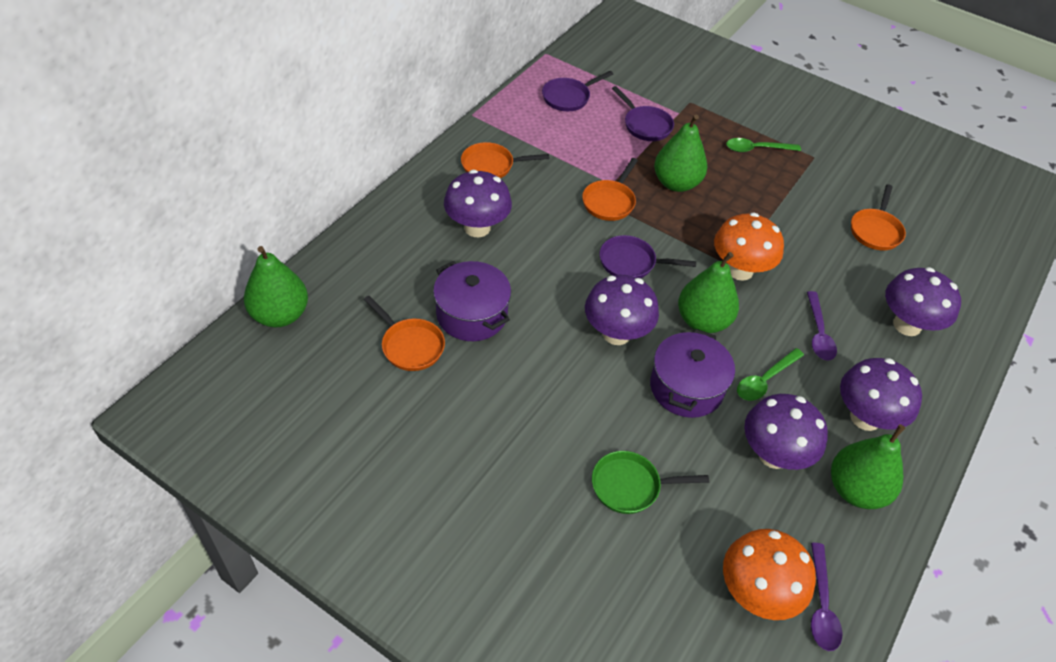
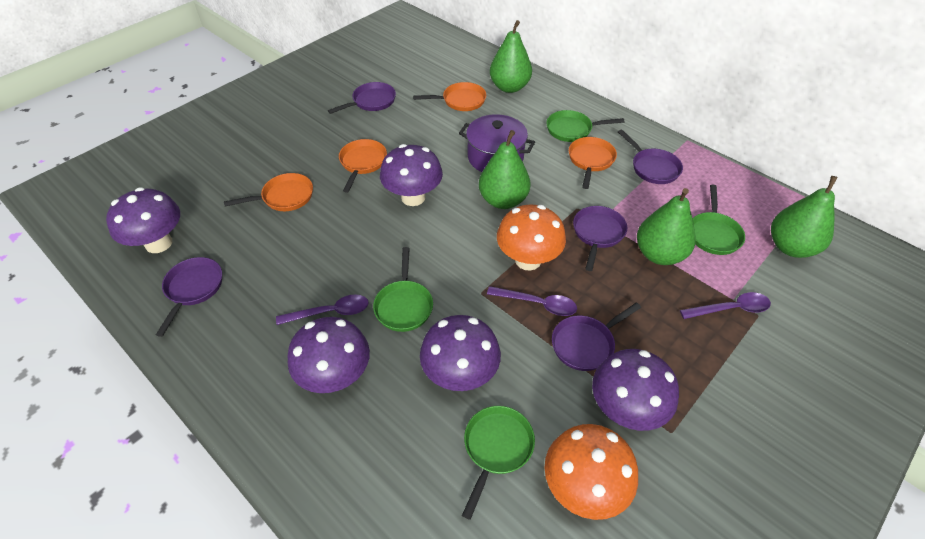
green pan: 1 -> 4
green spoon: 2 -> 0
purple pan: 3 -> 5
purple pot: 2 -> 1
purple spoon: 2 -> 3

